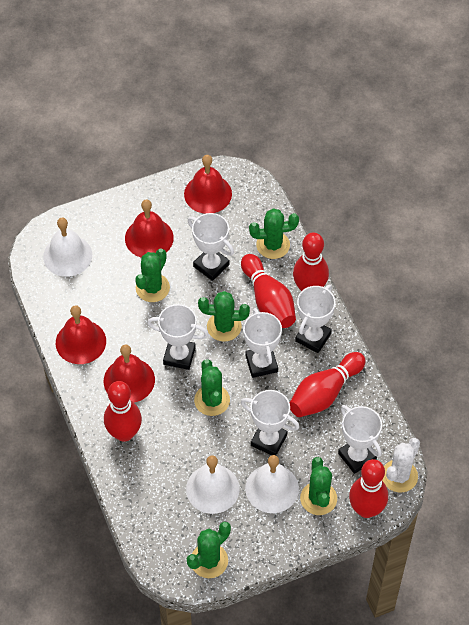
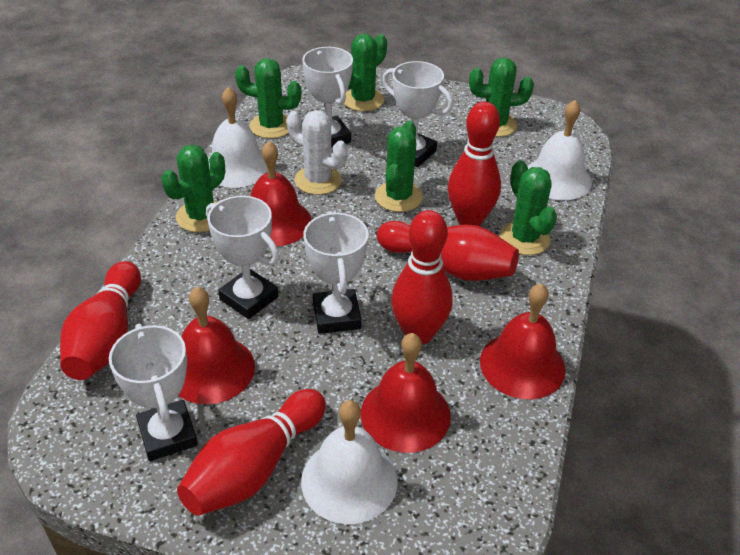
white trophy: 6 -> 5

